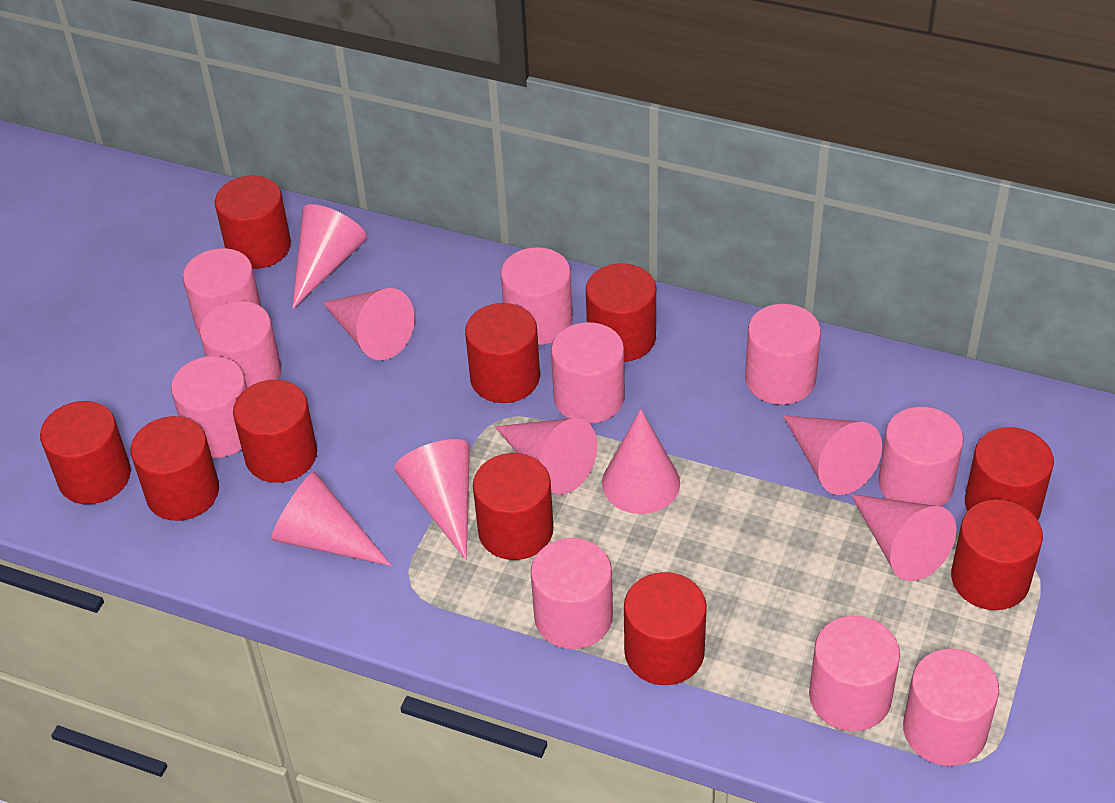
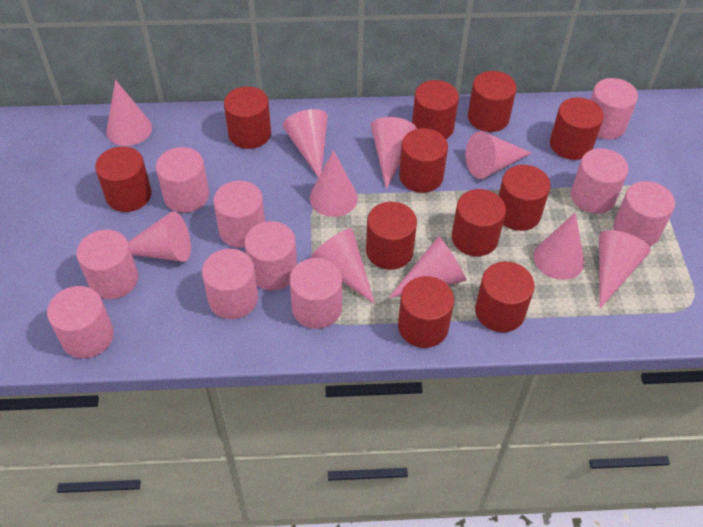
pink cone: 8 -> 10
red cylinder: 10 -> 11

